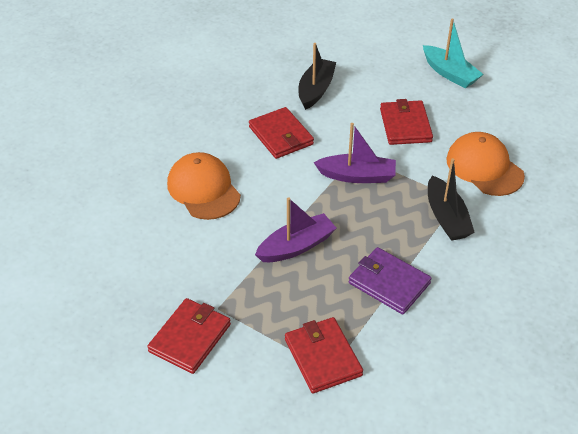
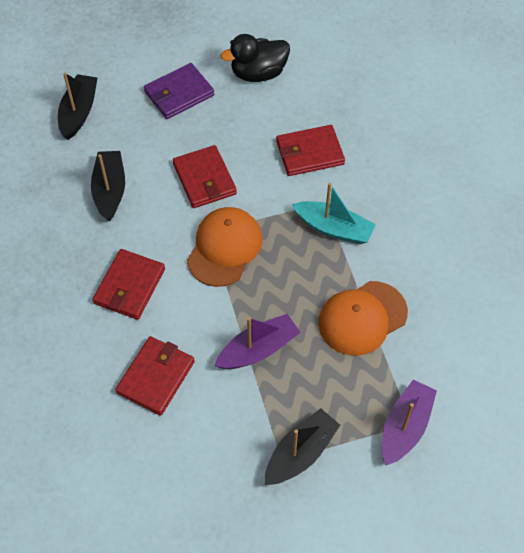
black boat: 2 -> 3
black duck: 0 -> 1

